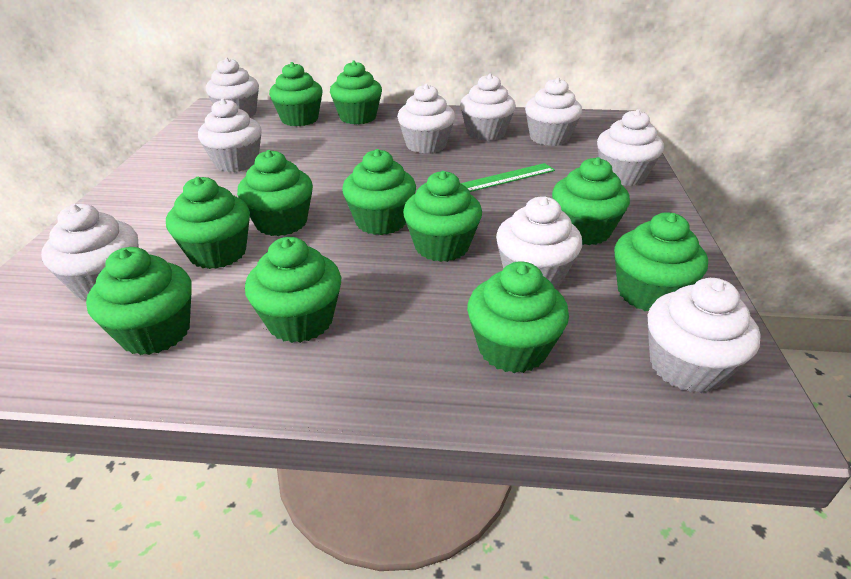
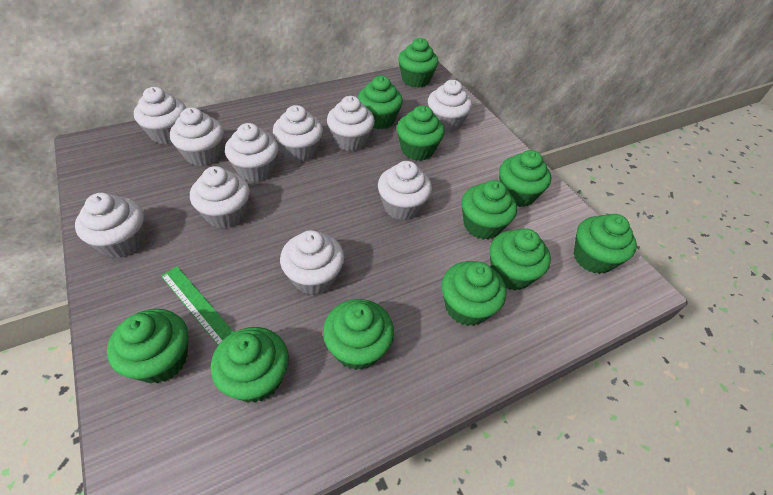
white cupcake: 9 -> 10

